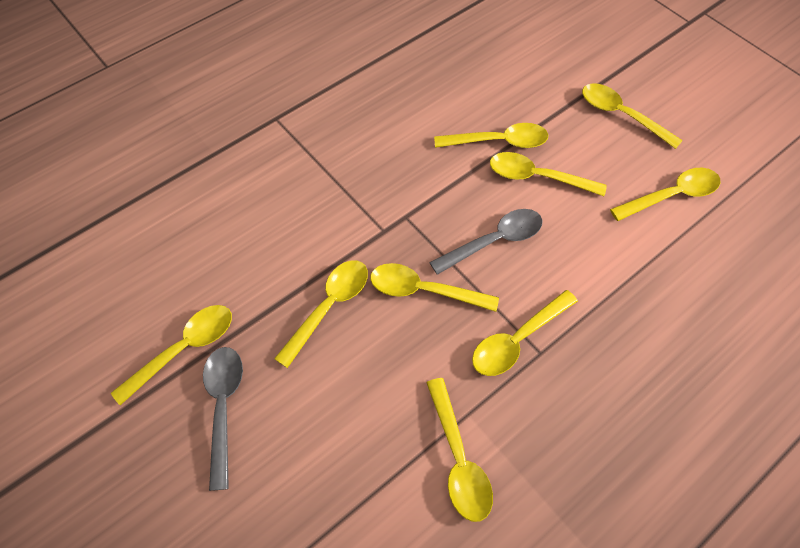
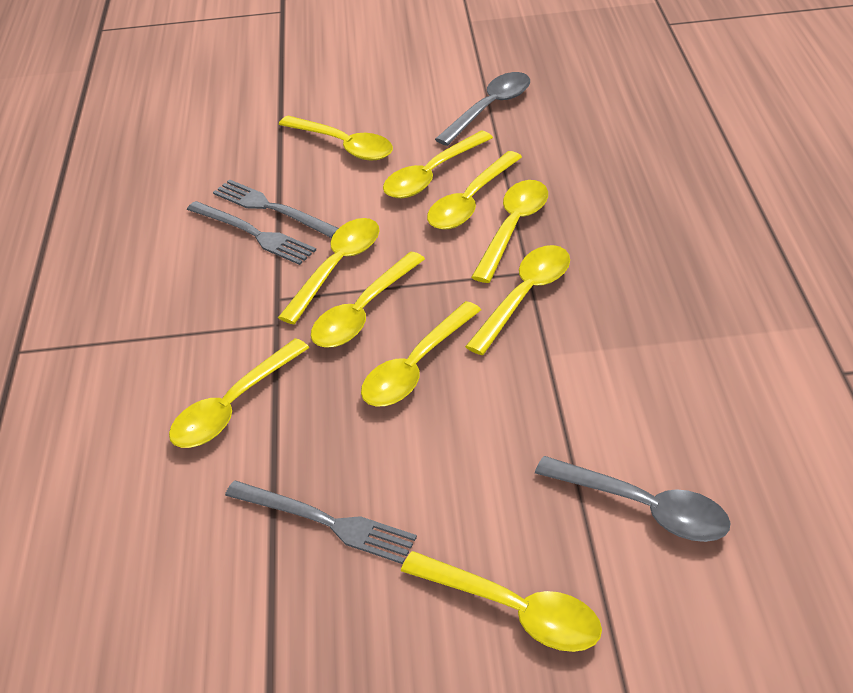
grey fork: 0 -> 3
yellow spoon: 9 -> 10

